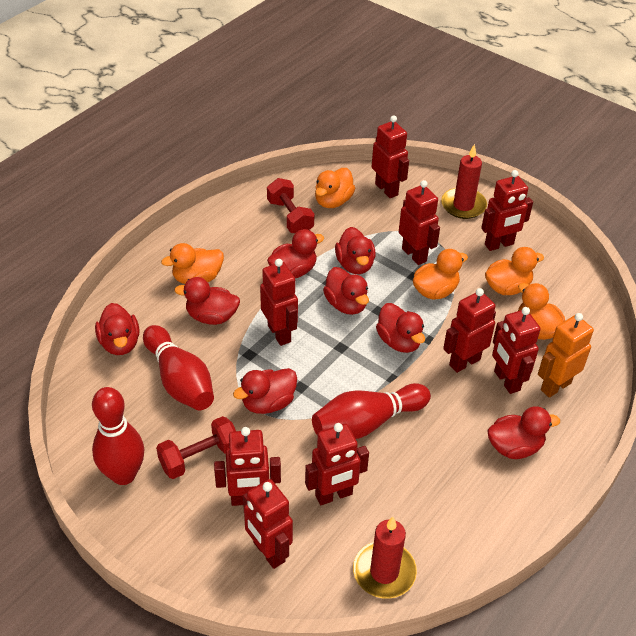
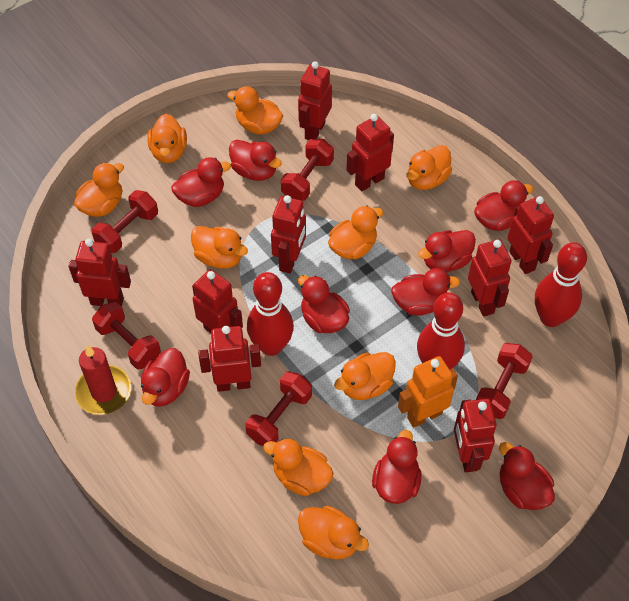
orange duck: 5 -> 9
red candle: 2 -> 1
red duck: 8 -> 9
red dumbbell: 2 -> 5

